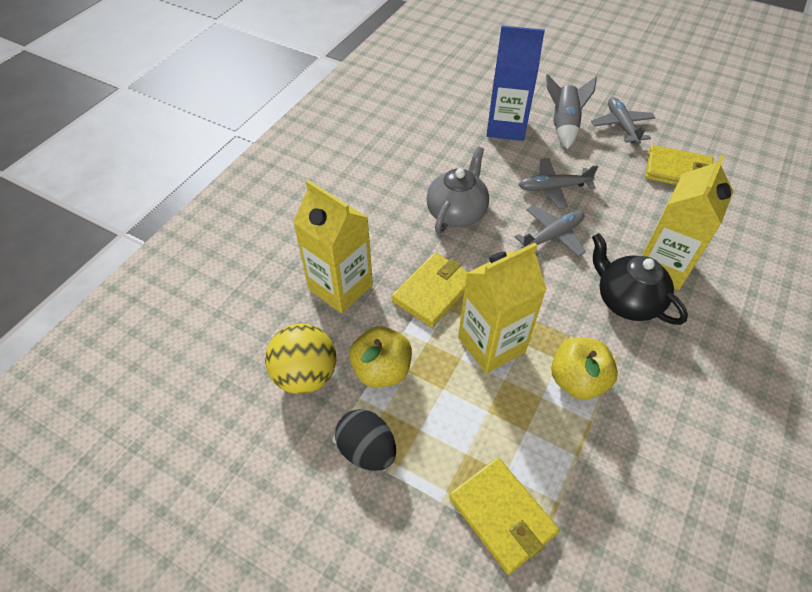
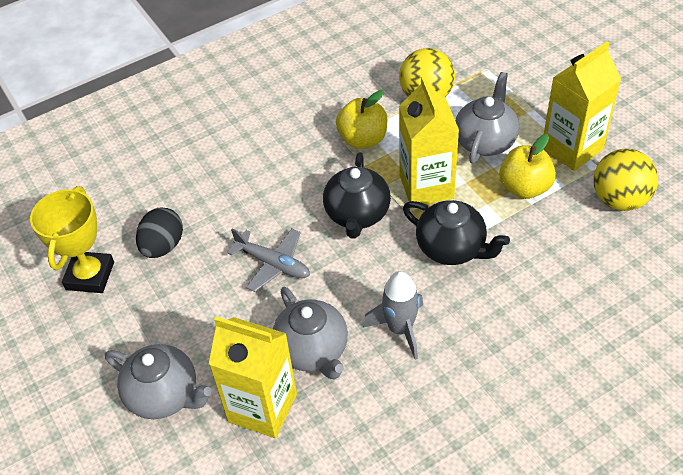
black teapot: 1 -> 2
blue carton: 1 -> 0
grey plane: 3 -> 1
grey teapot: 1 -> 3
yellow ball: 1 -> 2
yellow trophy: 0 -> 1
yellow wallet: 3 -> 0

